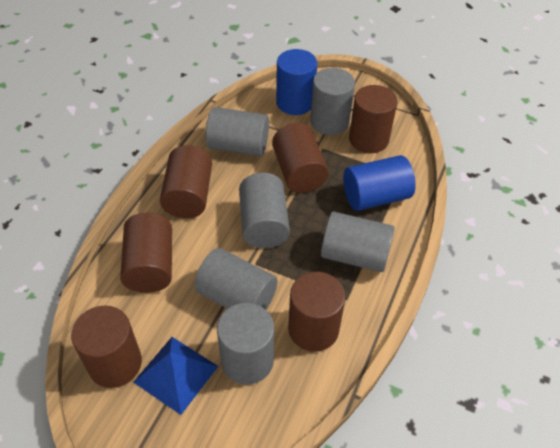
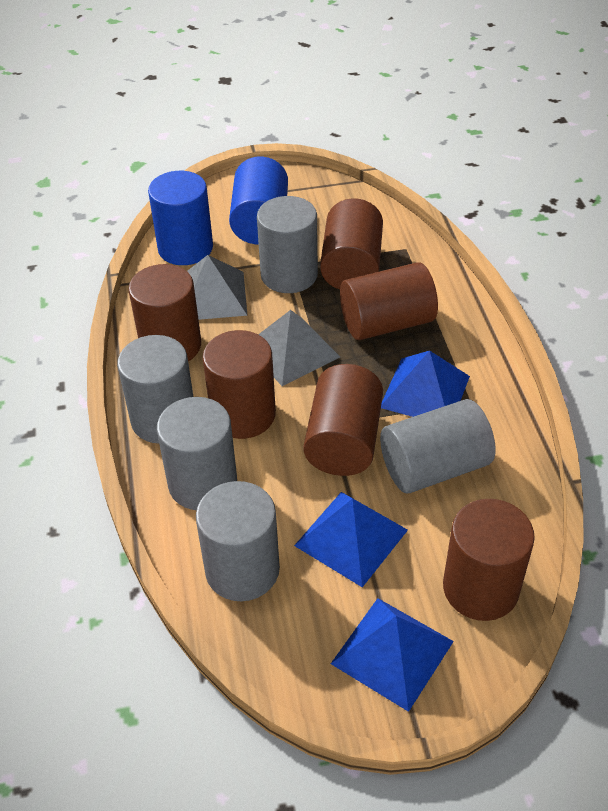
blue pyramid: 1 -> 3
grey cylinder: 6 -> 5
grey pyramid: 0 -> 2

